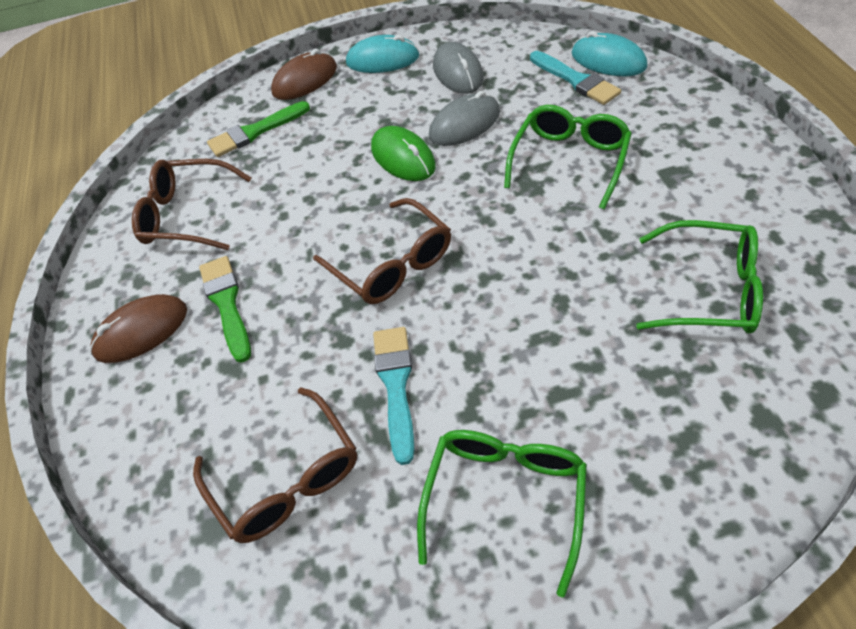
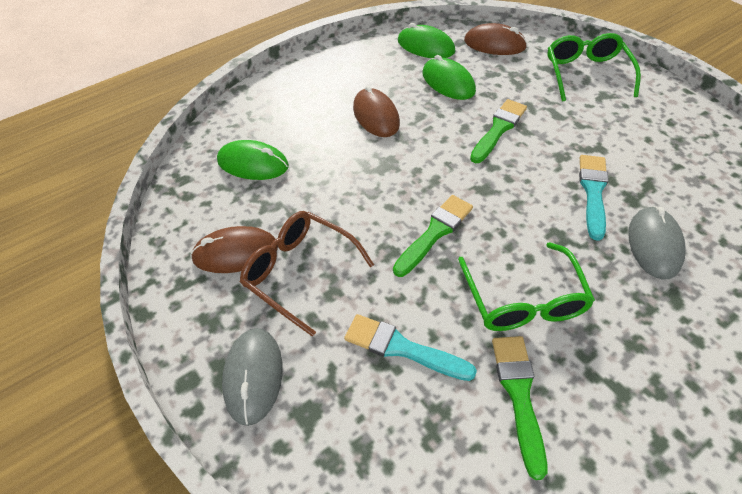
brown glasses: 3 -> 1
brown mouse: 2 -> 3
green brush: 2 -> 3
green glasses: 3 -> 2
green mouse: 1 -> 3
turquoise mouse: 2 -> 0

